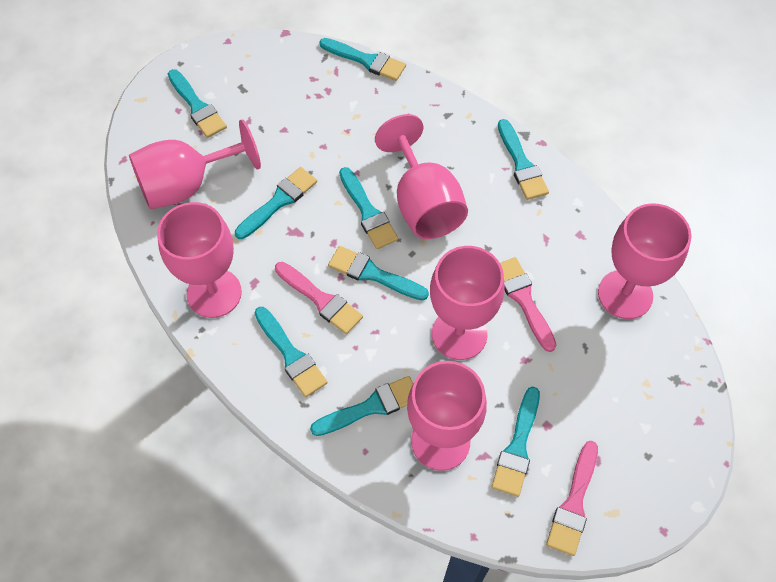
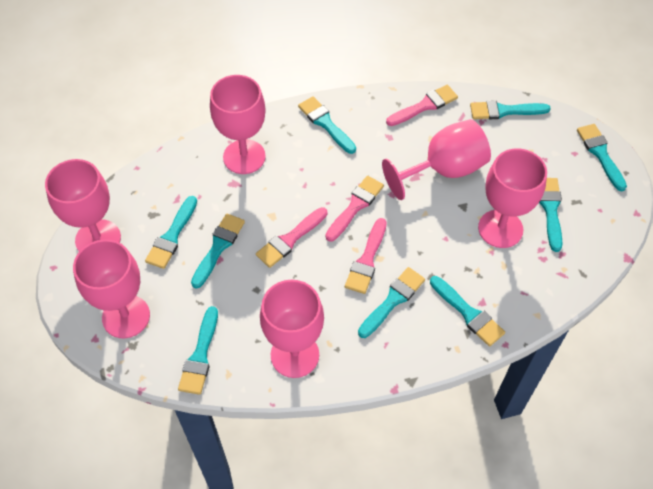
pink brush: 3 -> 4

